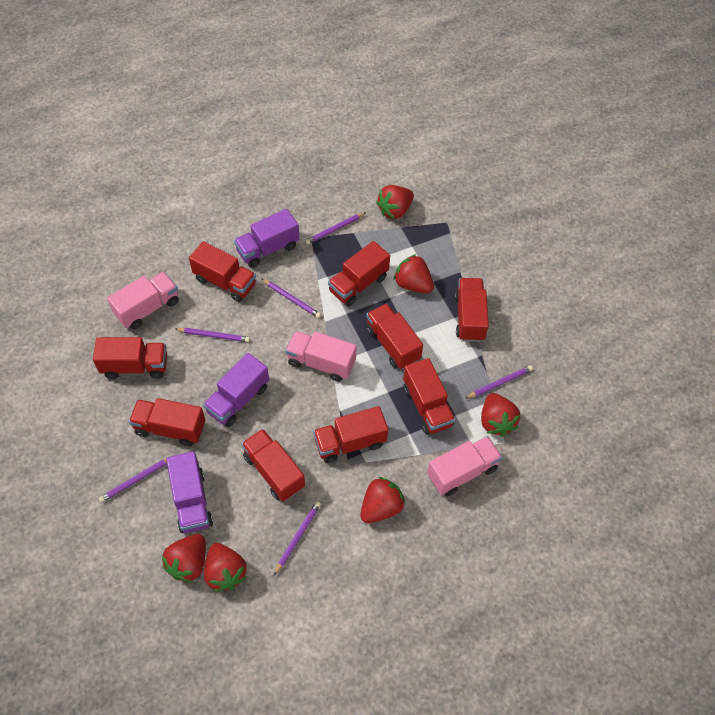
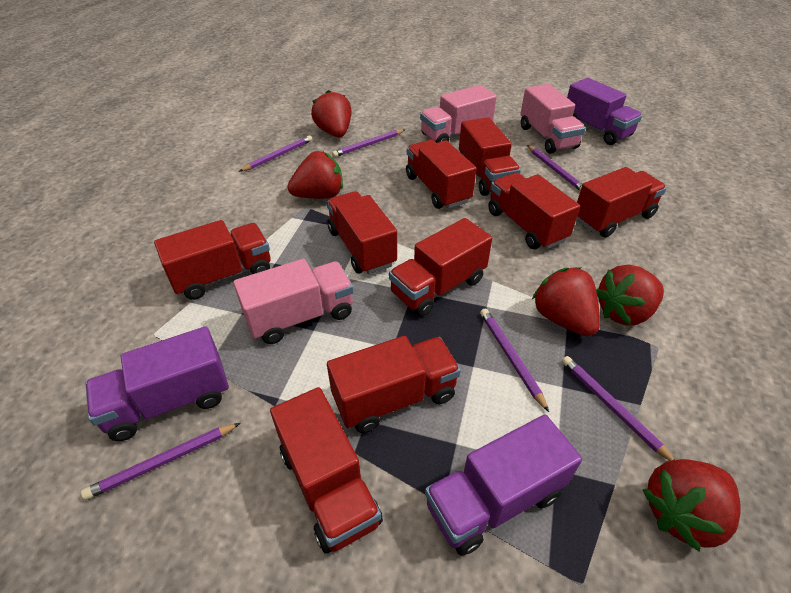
red strawberry: 6 -> 5

